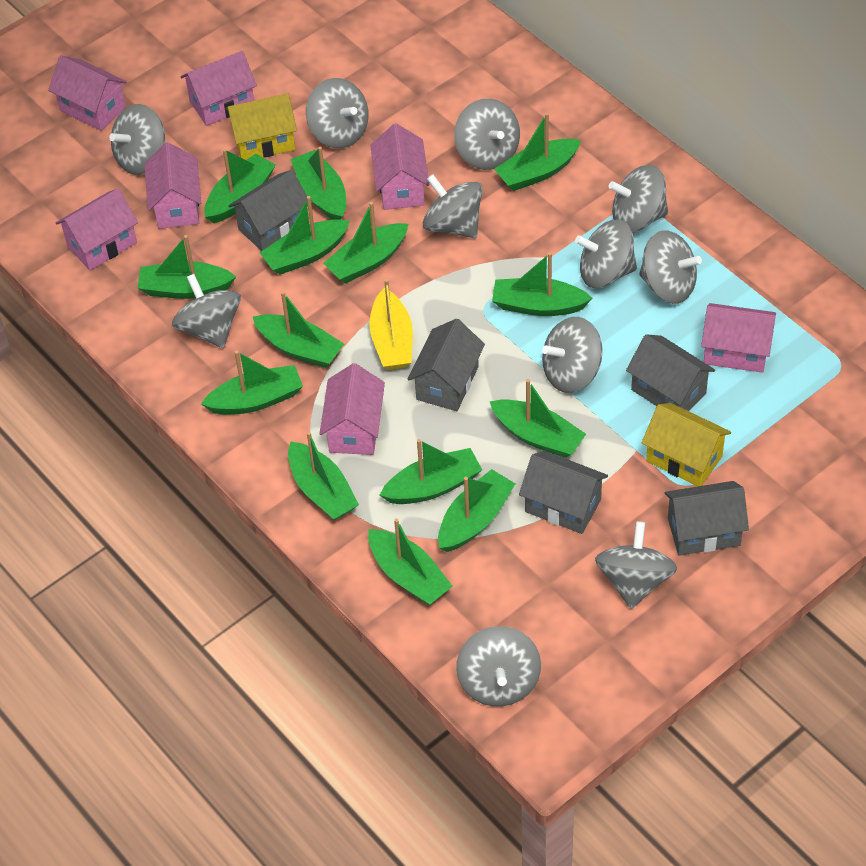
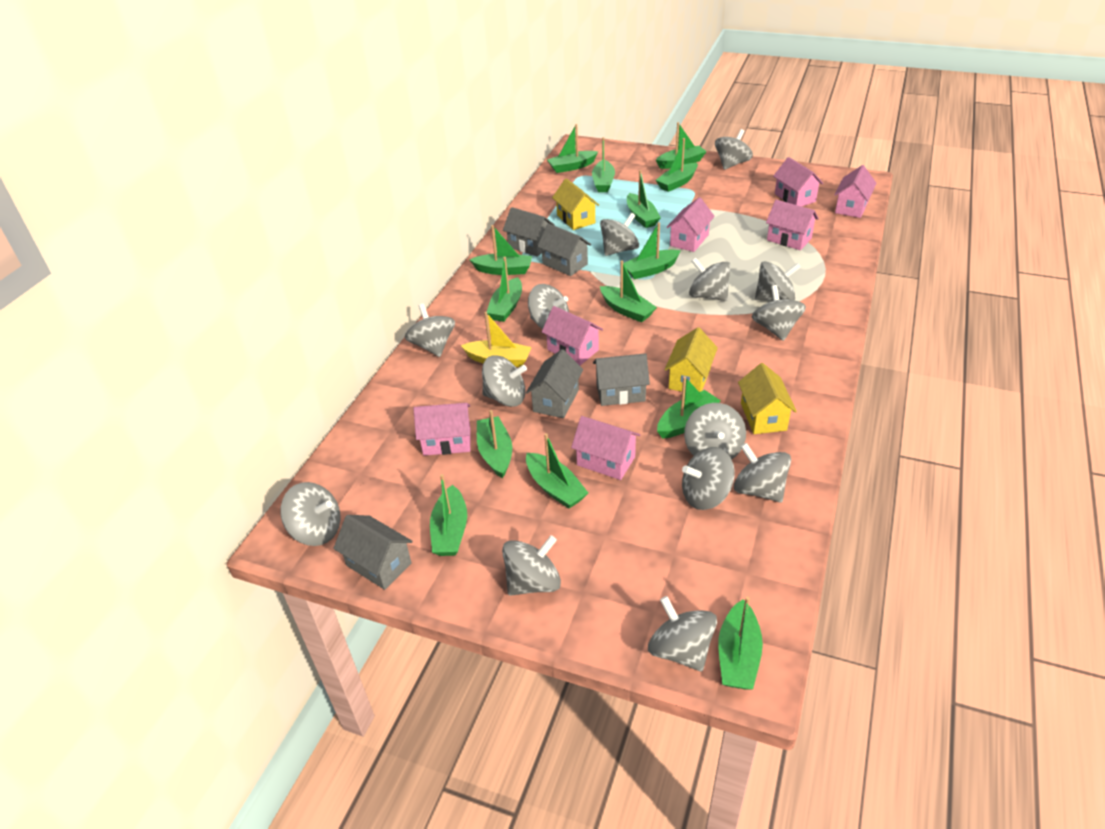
grey spinning top: 11 -> 14
yellow house: 2 -> 3

